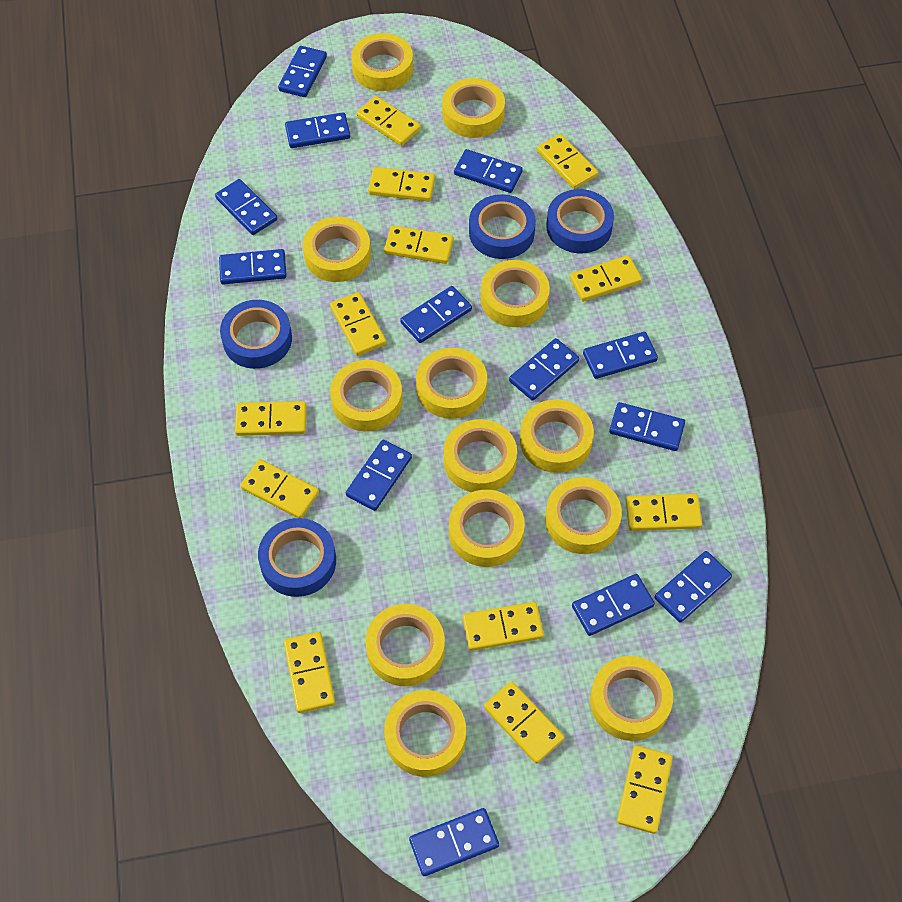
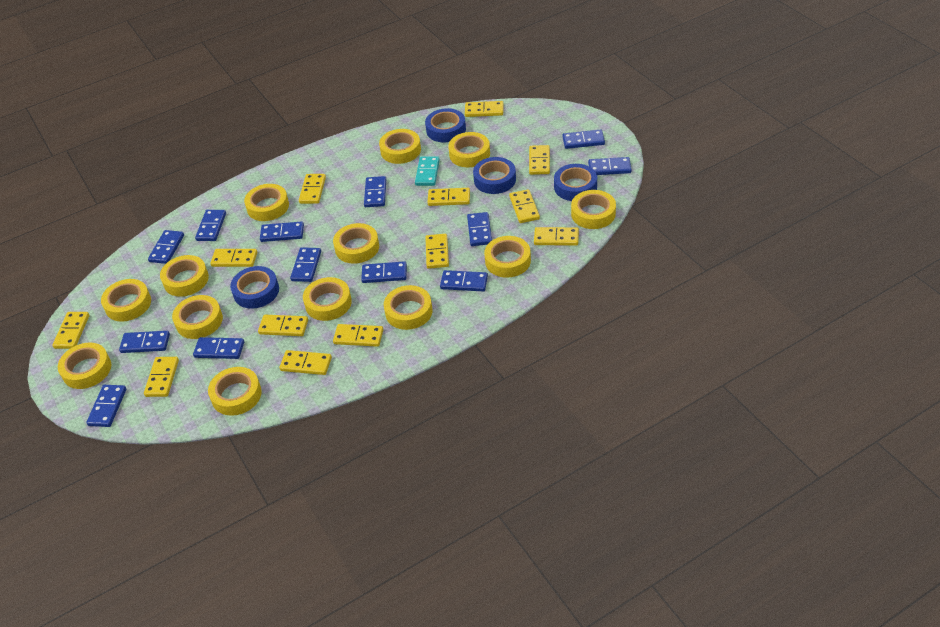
turquoise domino: 0 -> 1

